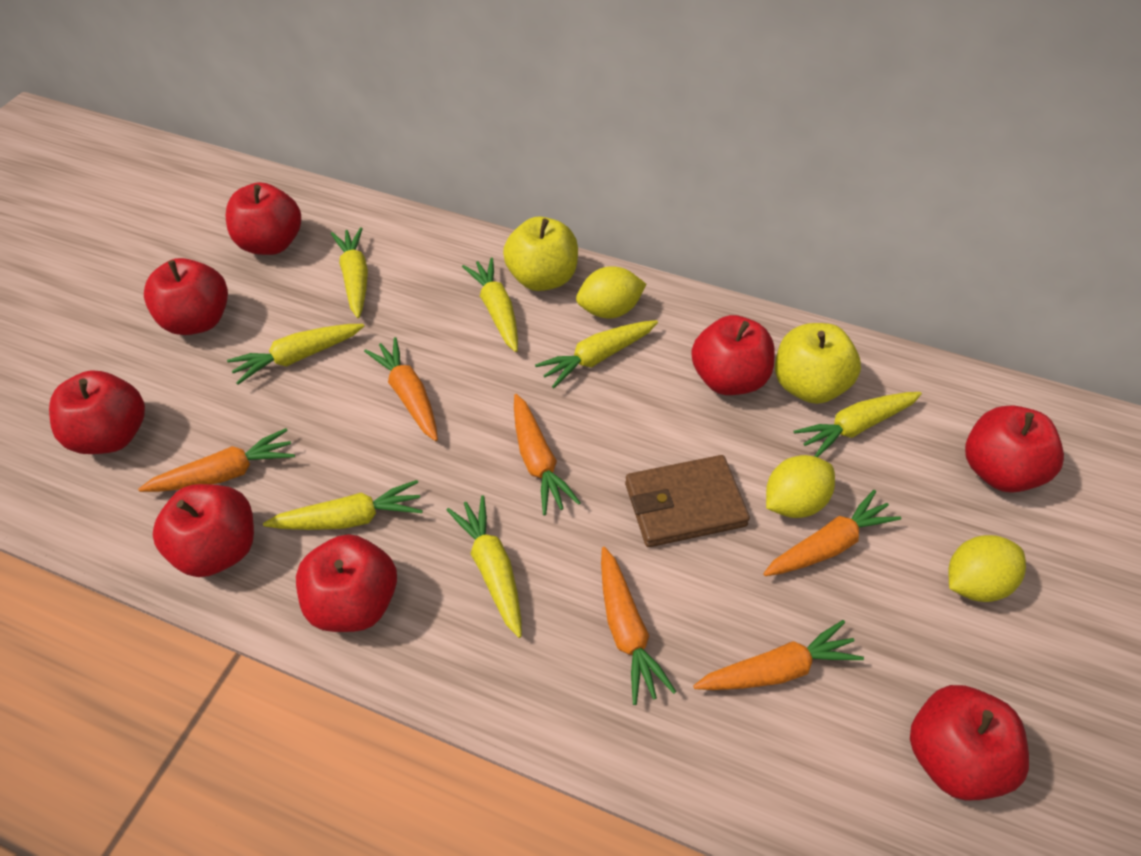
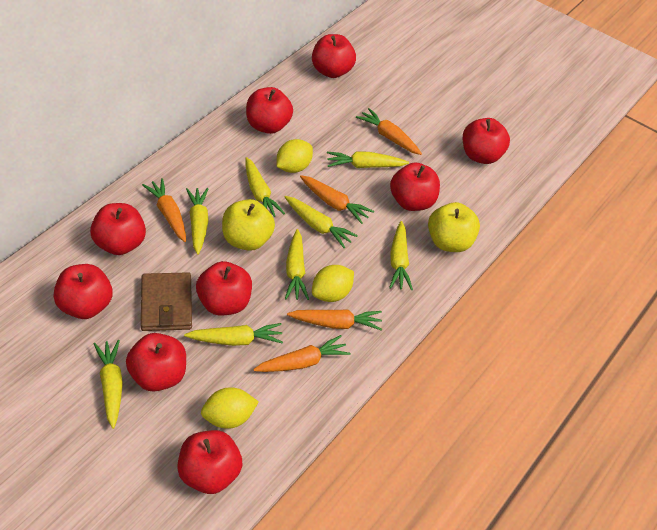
orange carrot: 6 -> 5
red apple: 8 -> 9
yellow carrot: 7 -> 8

